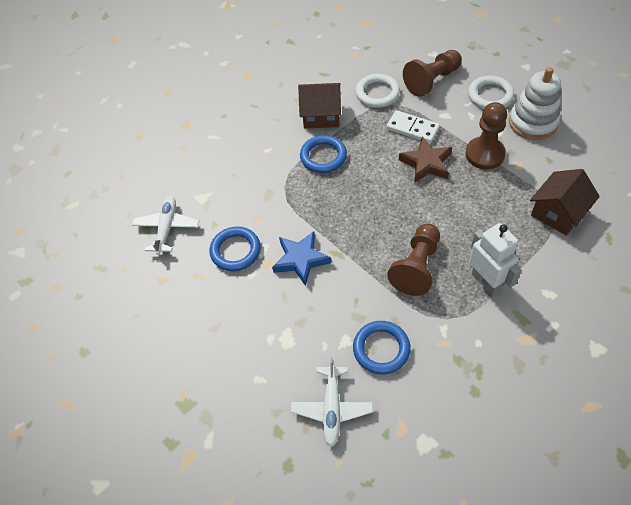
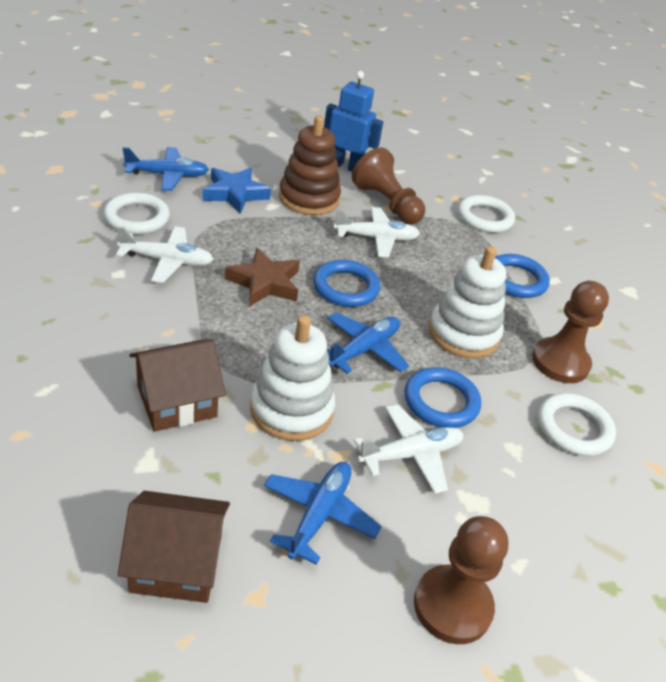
blue plane: 0 -> 3
blue robot: 0 -> 1
brown stacking toy: 0 -> 1
white domino: 1 -> 0
white plane: 2 -> 3
white ring: 2 -> 3
white robot: 1 -> 0
white stacking toy: 1 -> 2

